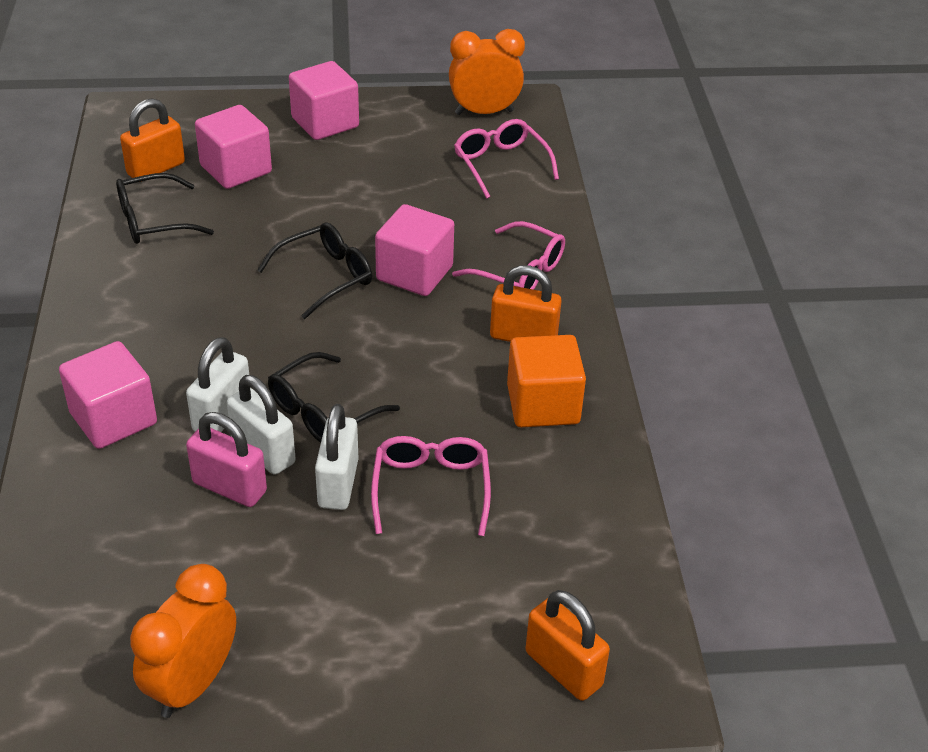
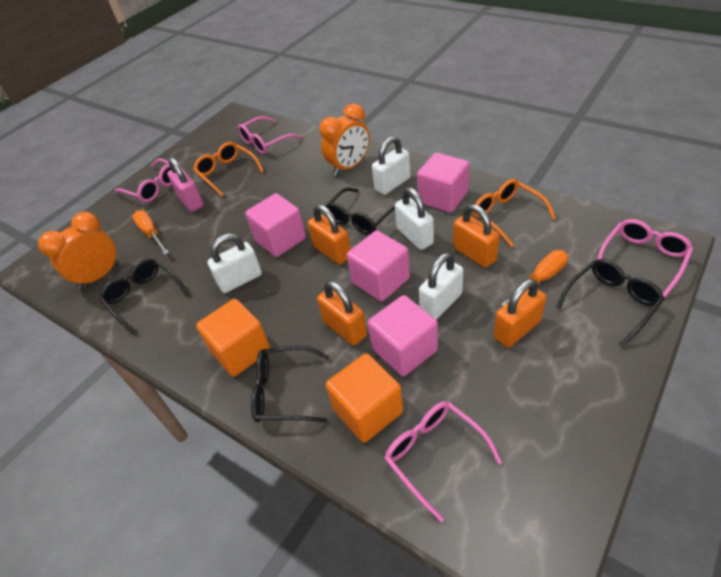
black glasses: 3 -> 4
orange cube: 1 -> 2
orange glasses: 0 -> 2
orange padlock: 3 -> 4
orange screwdriver: 0 -> 2
pink glasses: 3 -> 4
white padlock: 3 -> 4

